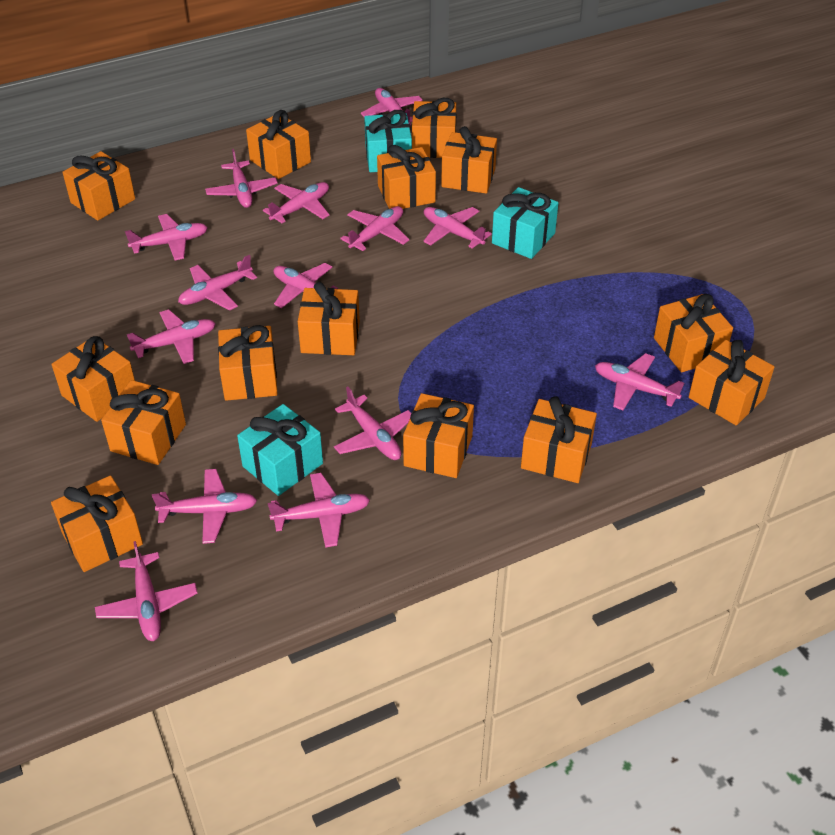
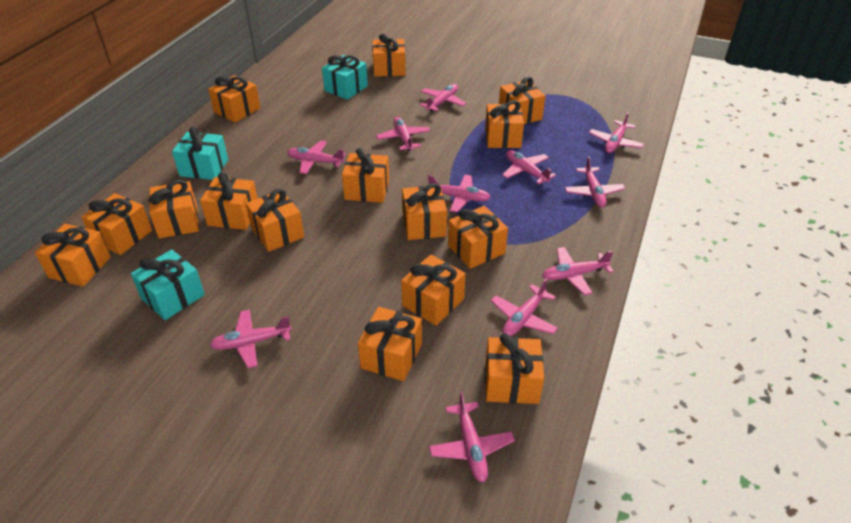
orange gift: 14 -> 15
pink plane: 14 -> 11

